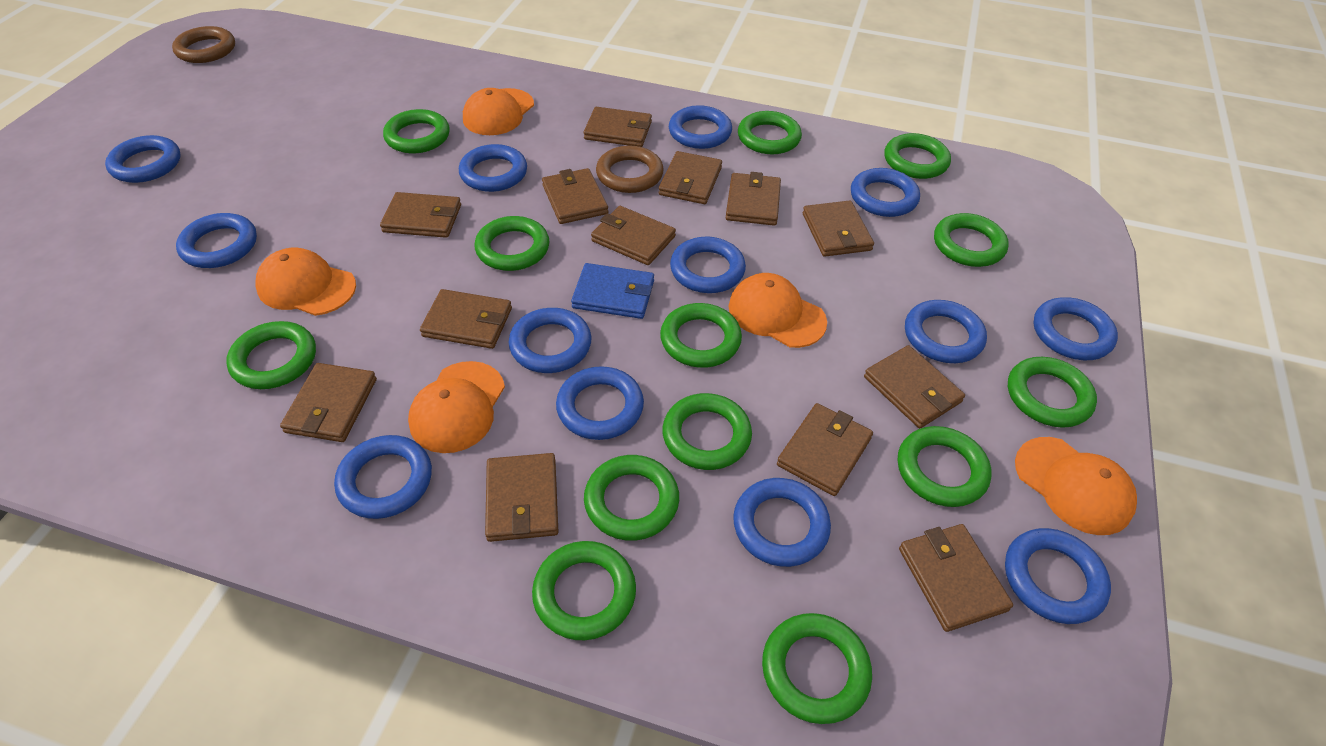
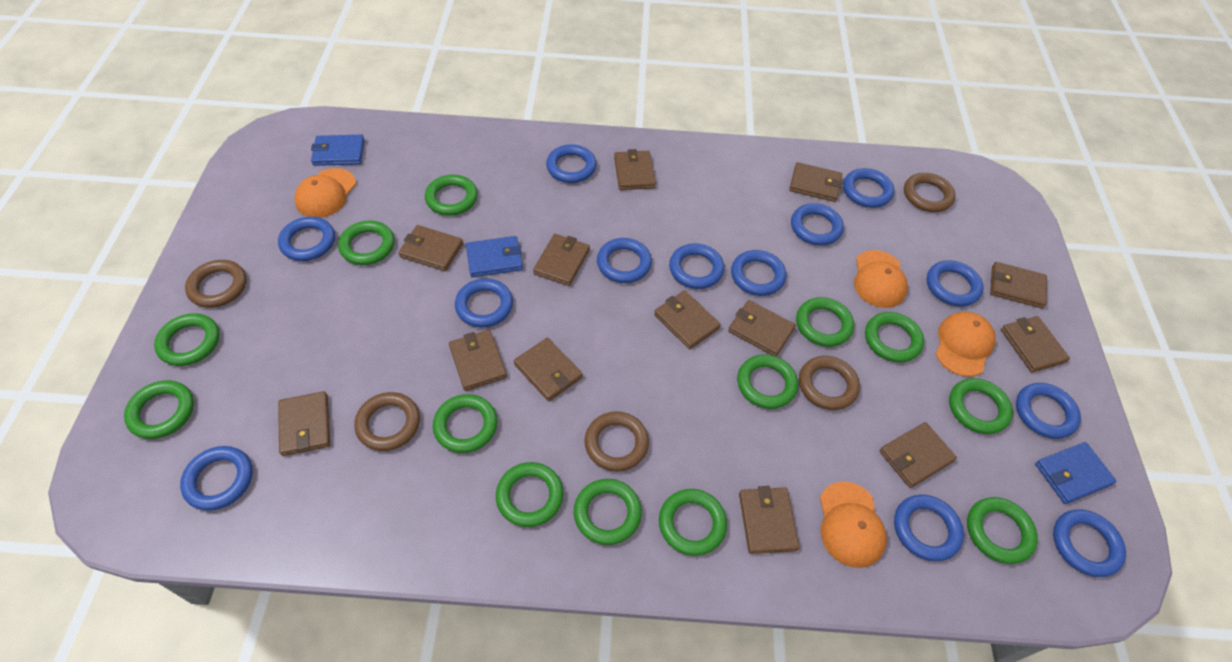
blue wallet: 1 -> 3
brown ring: 2 -> 5
orange cap: 5 -> 4

